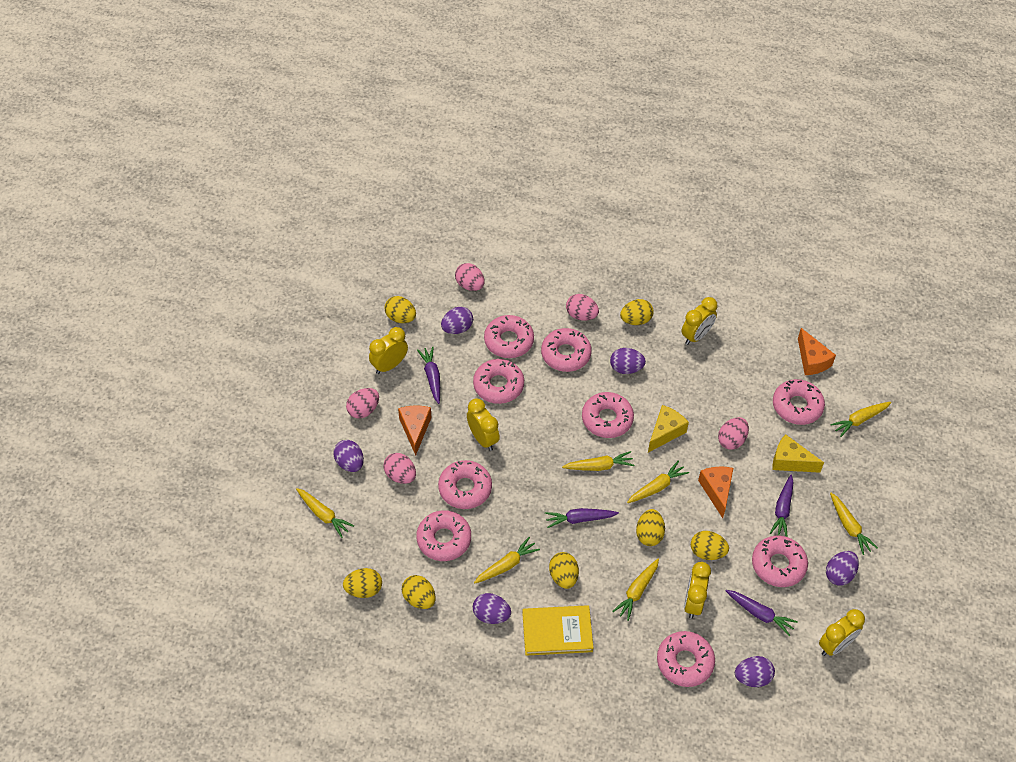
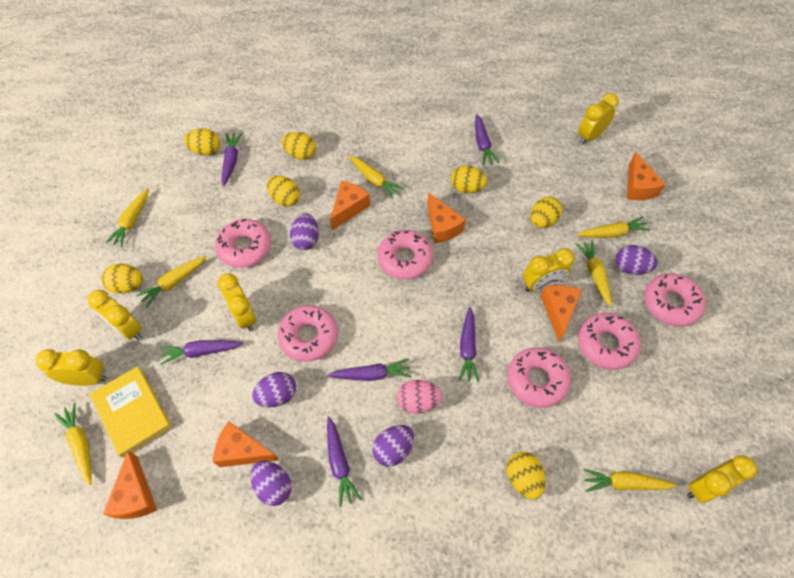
orange cheese: 3 -> 6
pink donut: 9 -> 6
pink egg: 5 -> 1
purple carrot: 4 -> 6
purple egg: 6 -> 5
yellow cheese: 2 -> 0
yellow clock: 5 -> 6

